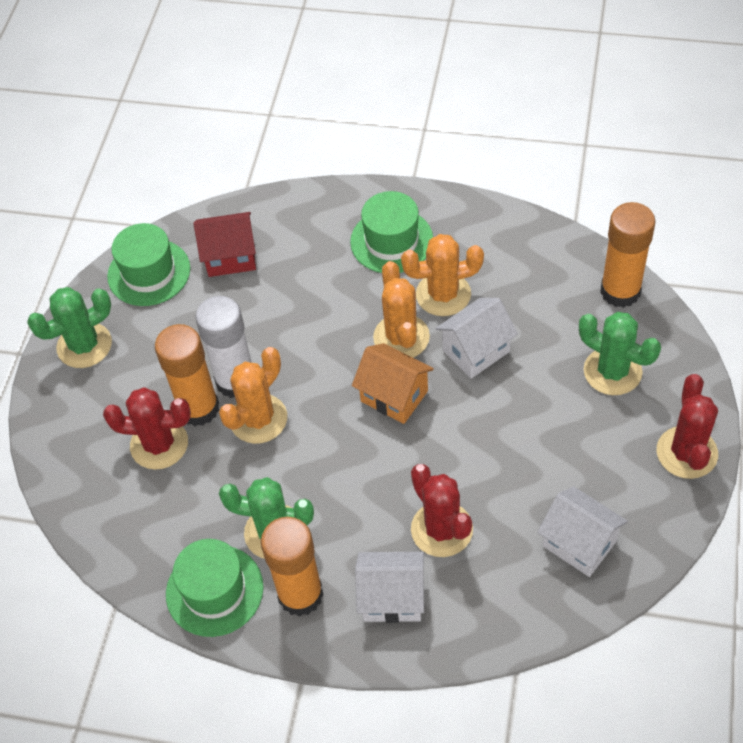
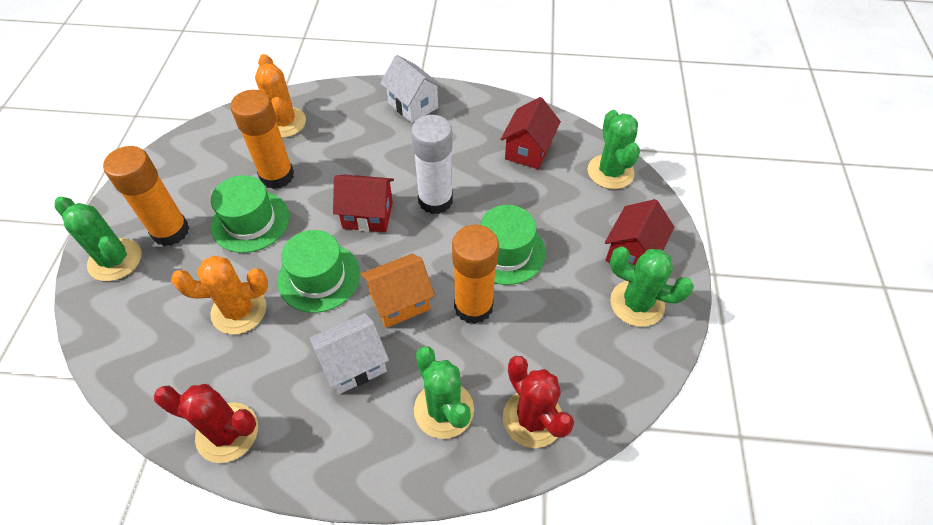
green cactus: 3 -> 4
orange cactus: 3 -> 2
red cactus: 3 -> 2
red house: 1 -> 3
white house: 3 -> 2

